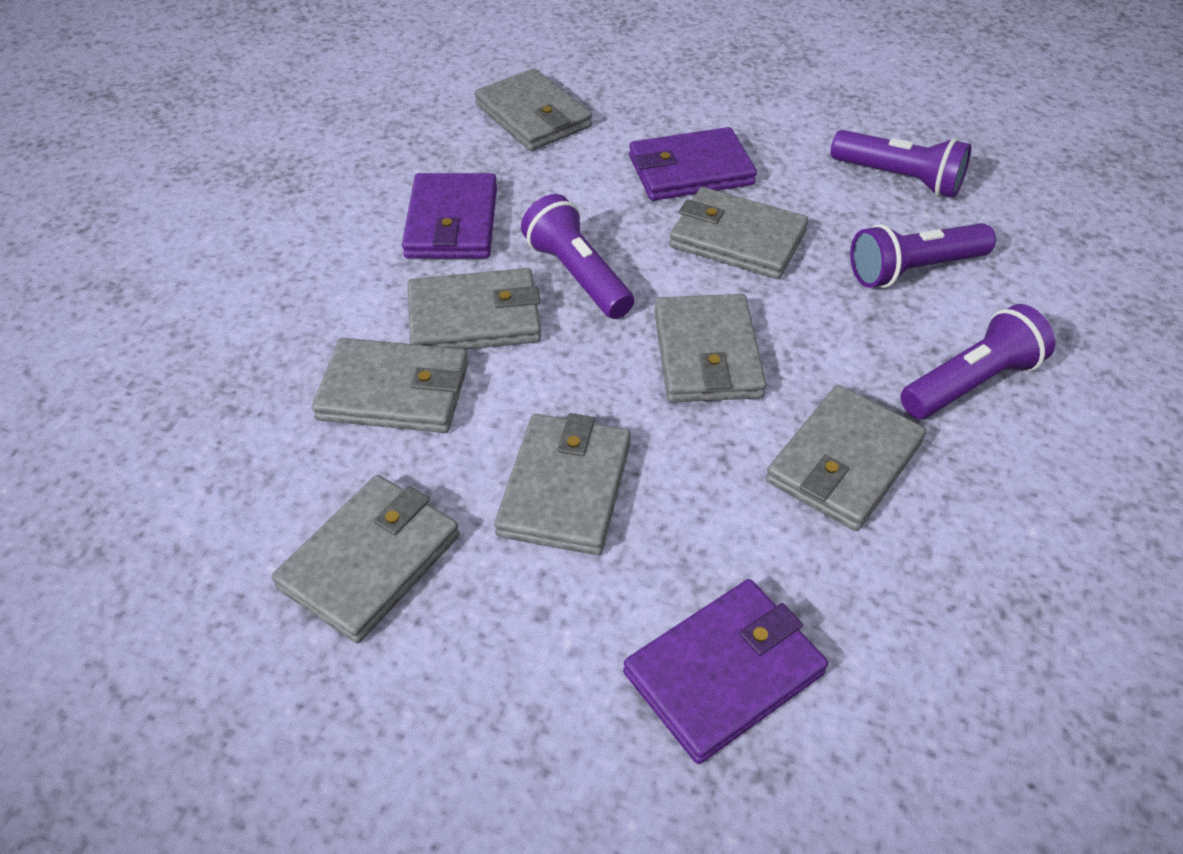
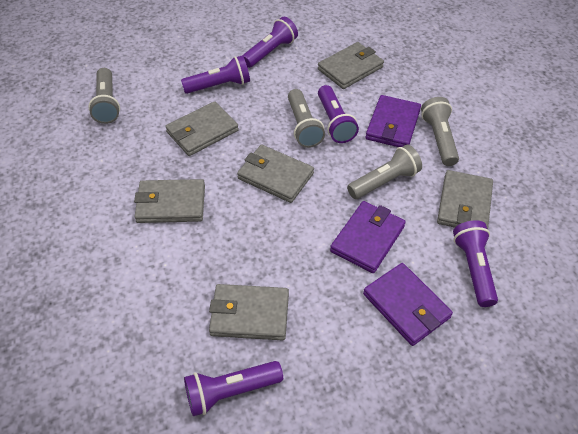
grey flashlight: 0 -> 4
grey wallet: 8 -> 6
purple flashlight: 4 -> 5

